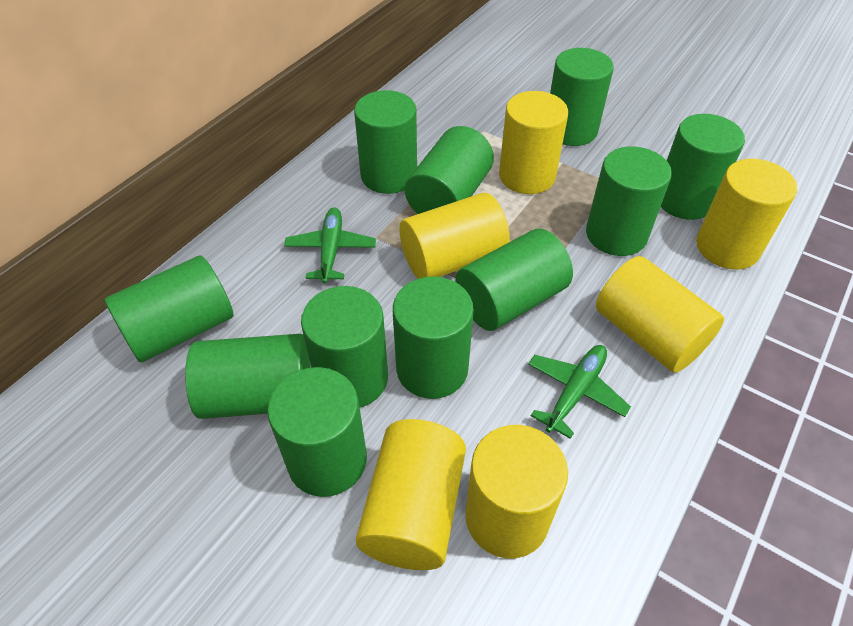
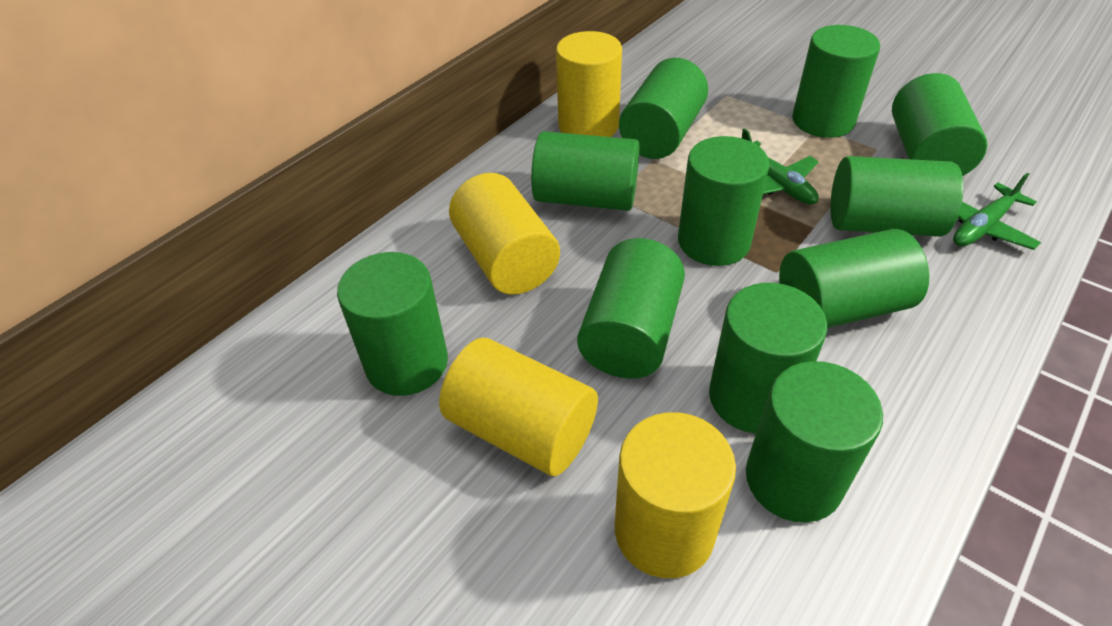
yellow cylinder: 6 -> 4

